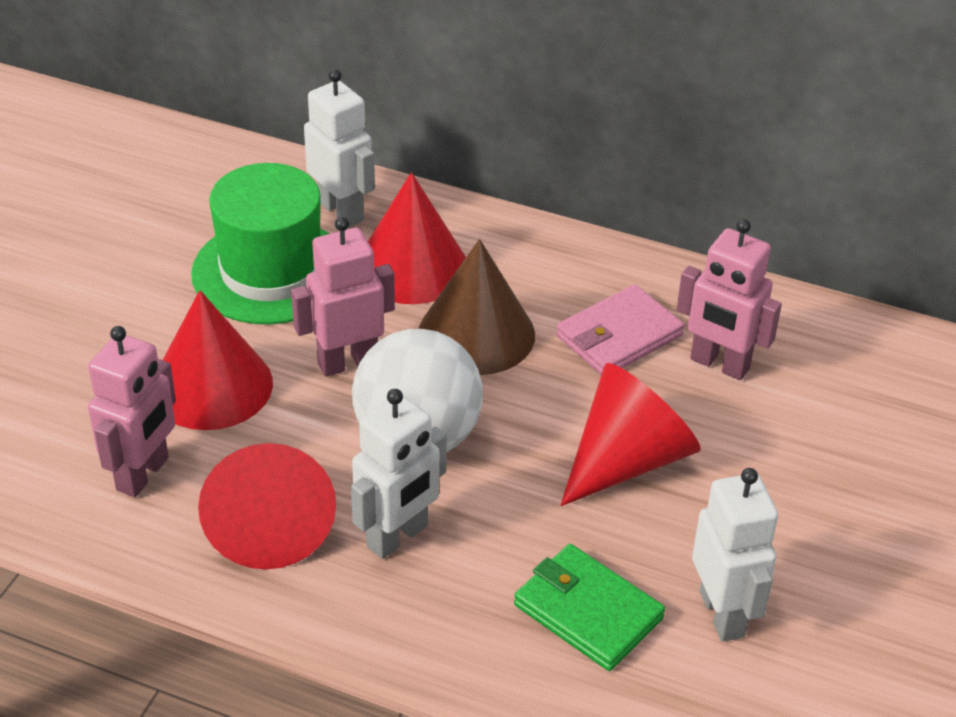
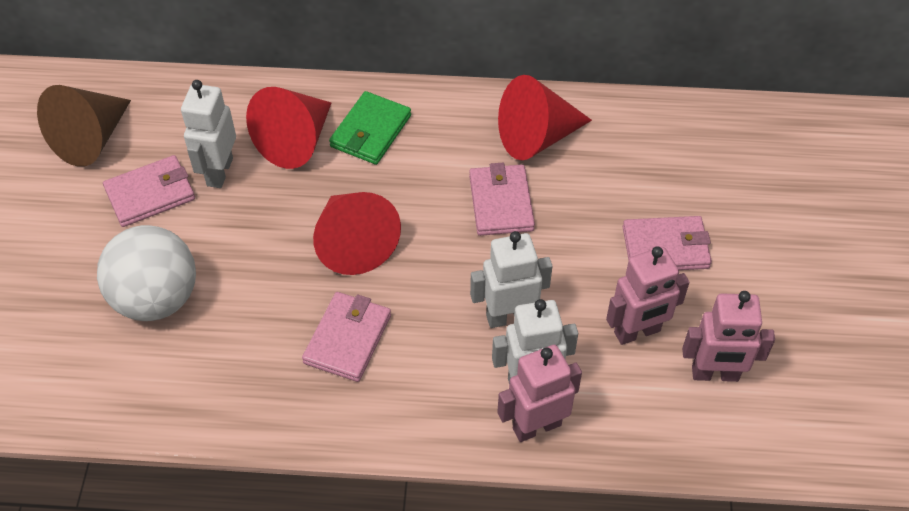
green hat: 1 -> 0
pink wallet: 1 -> 4
red cone: 4 -> 3

